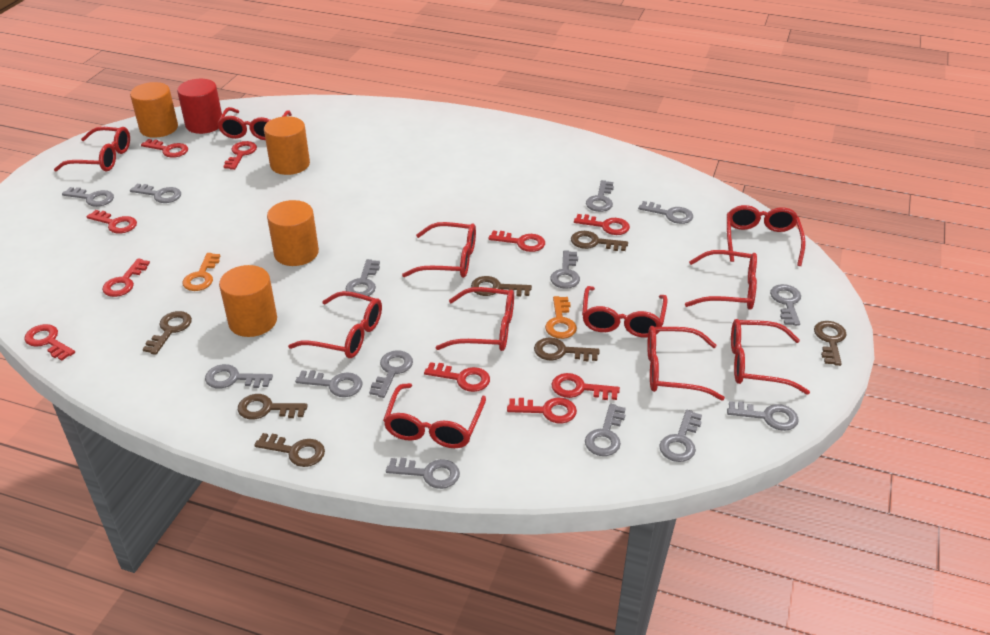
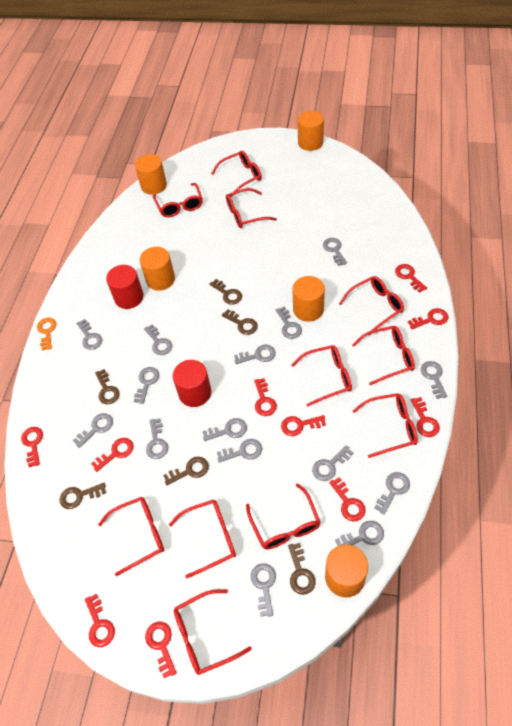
brown key: 7 -> 6
grey key: 14 -> 15
orange cylinder: 4 -> 5
orange key: 2 -> 1
red cylinder: 1 -> 2

